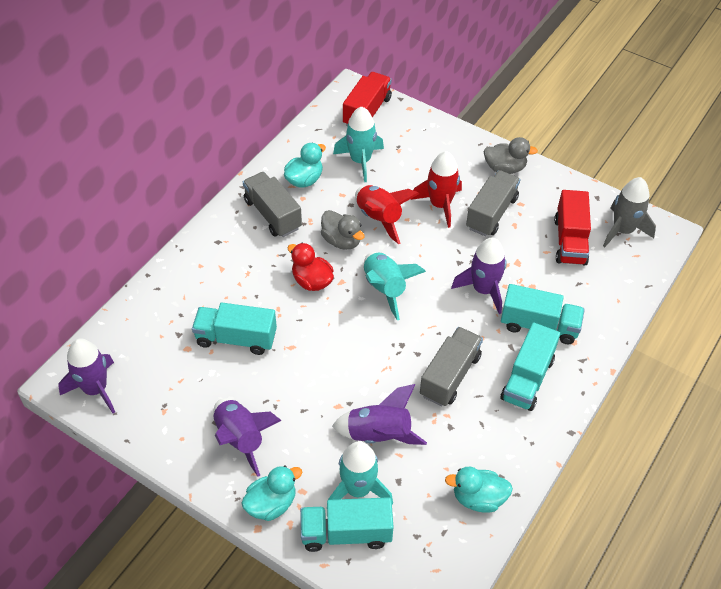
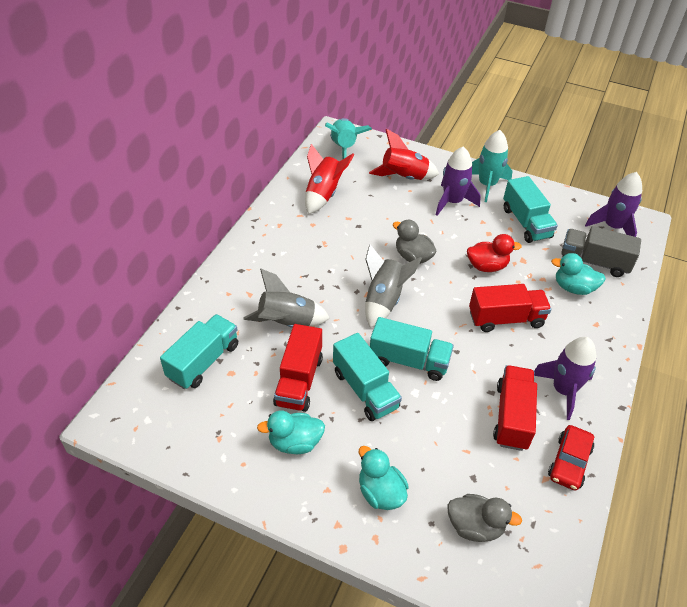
grey rocket: 1 -> 2
grey truck: 3 -> 1
purple rocket: 4 -> 3
red car: 0 -> 1
red truck: 2 -> 3
turquoise rocket: 3 -> 2

